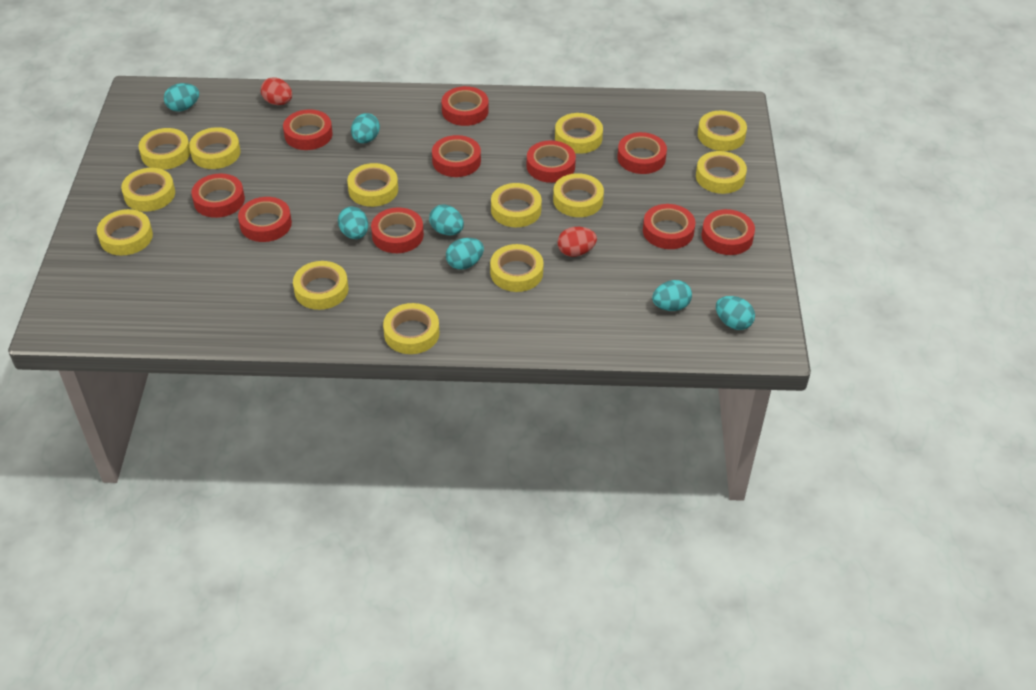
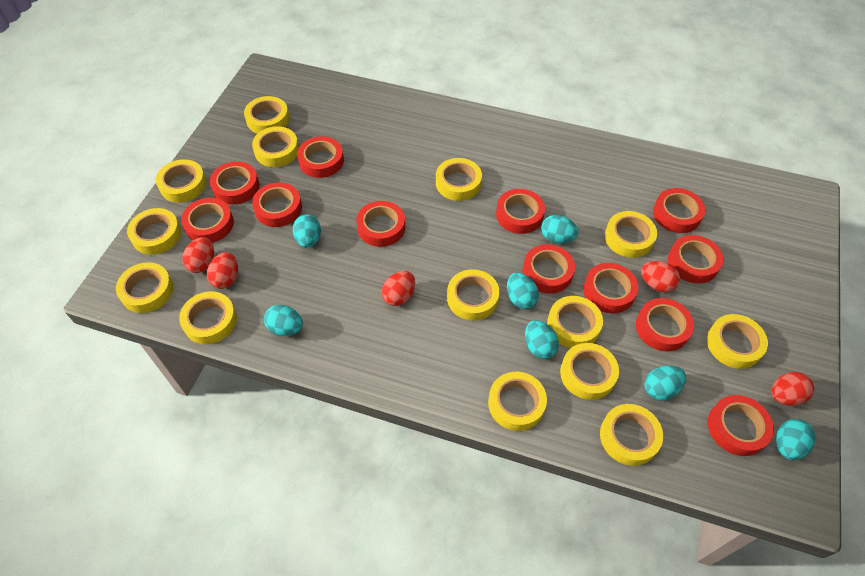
red egg: 2 -> 5
red tape: 10 -> 12
yellow tape: 13 -> 14

